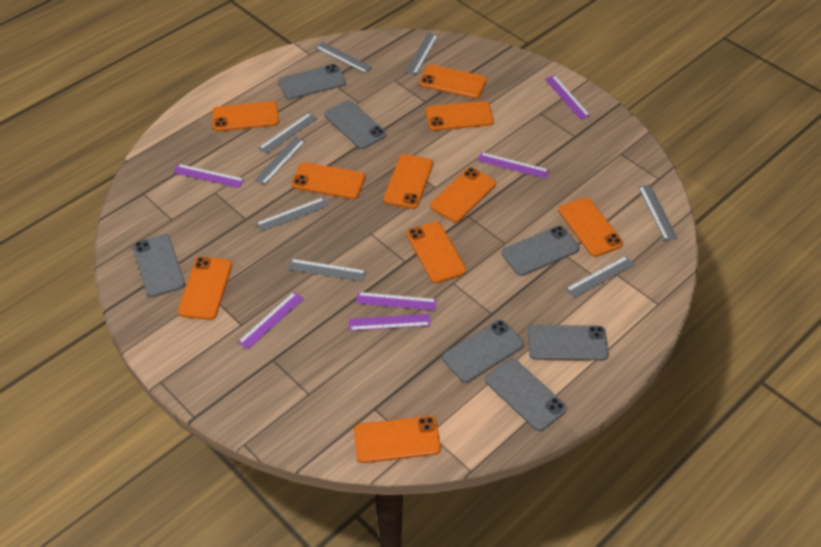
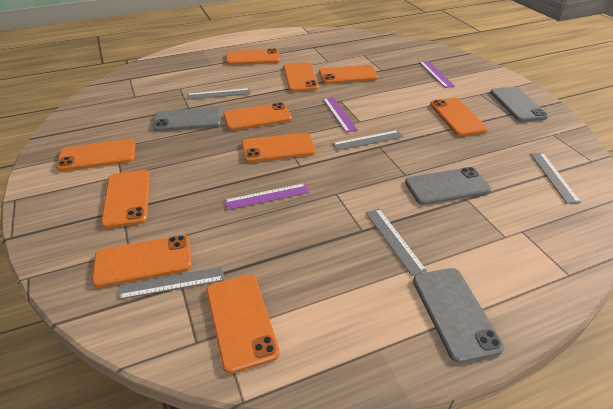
grey phone: 7 -> 4
grey ruler: 8 -> 5
purple ruler: 6 -> 3

